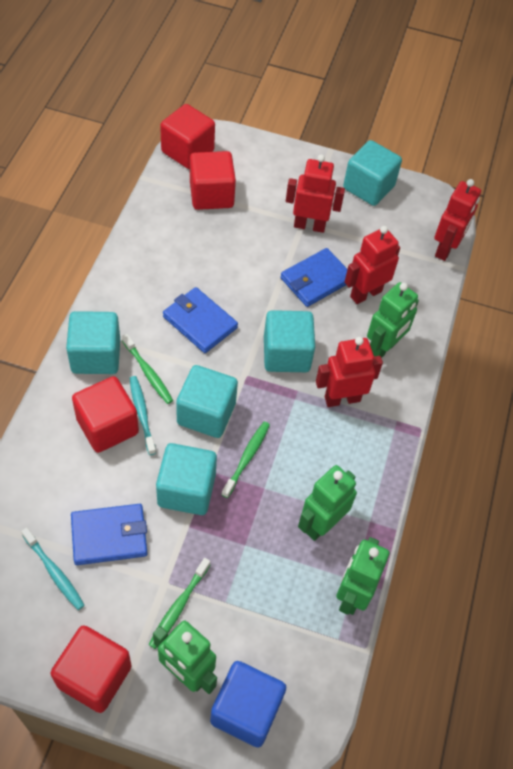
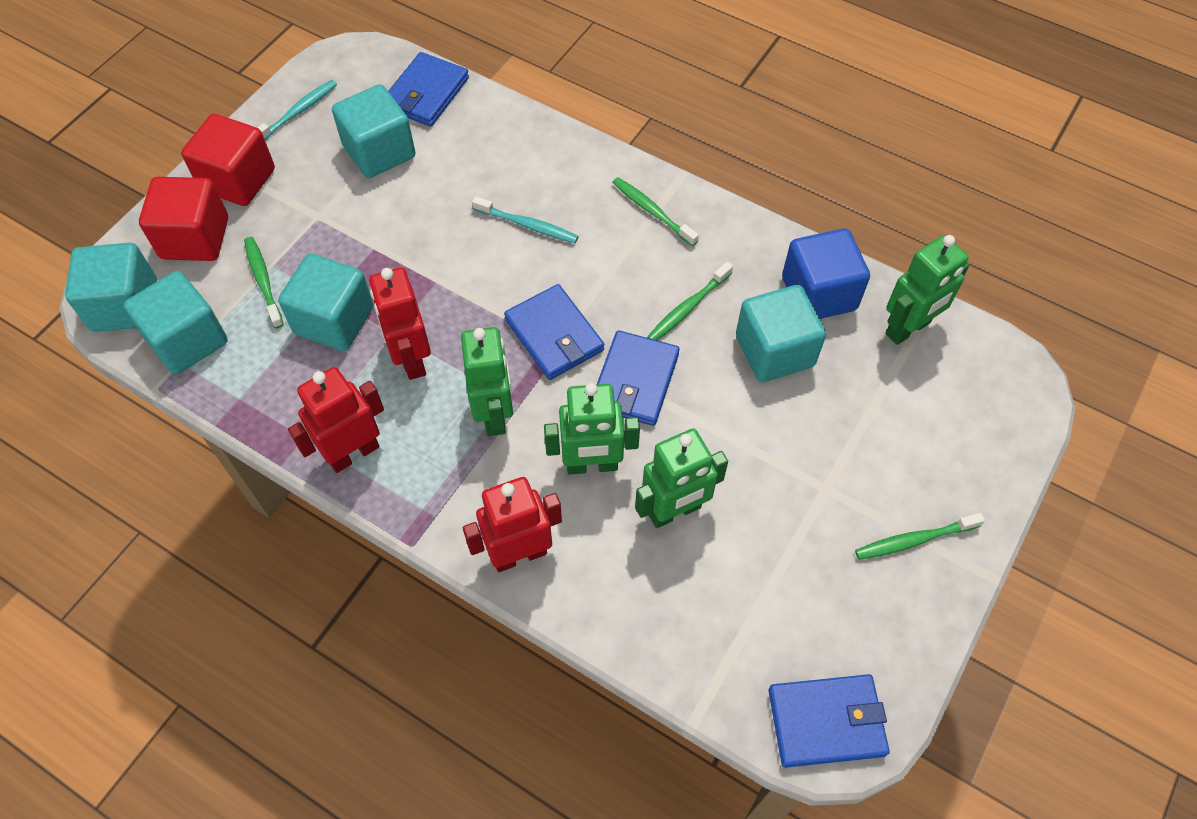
blue wallet: 3 -> 4
green toothbrush: 3 -> 4
red cube: 4 -> 2
red robot: 4 -> 3

